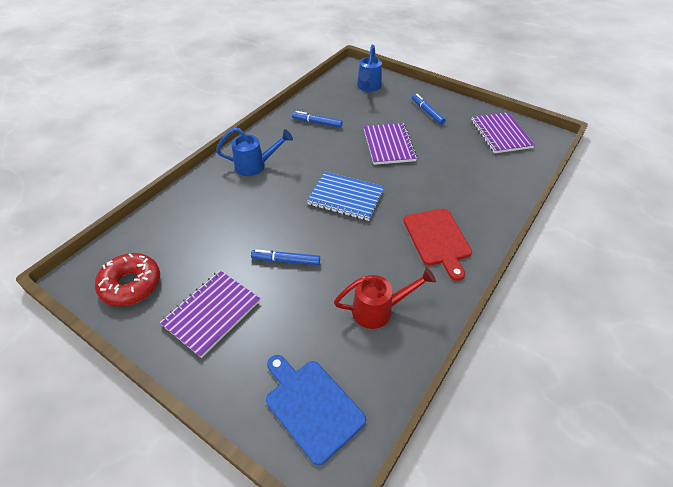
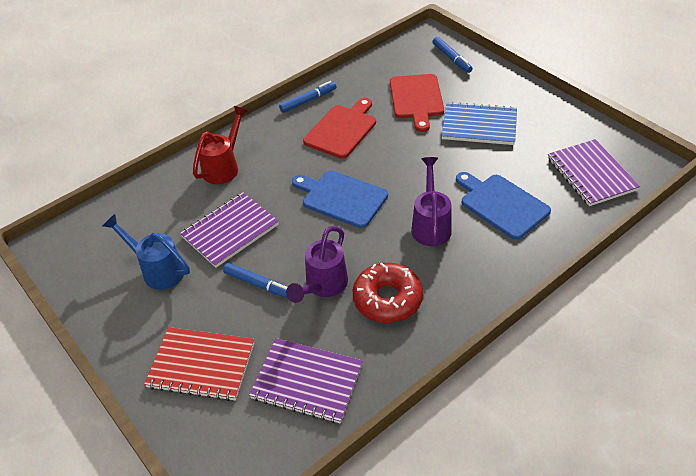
blue cutting board: 1 -> 2
blue watering can: 2 -> 1
purple watering can: 0 -> 2
red cutting board: 1 -> 2
red notebook: 0 -> 1

